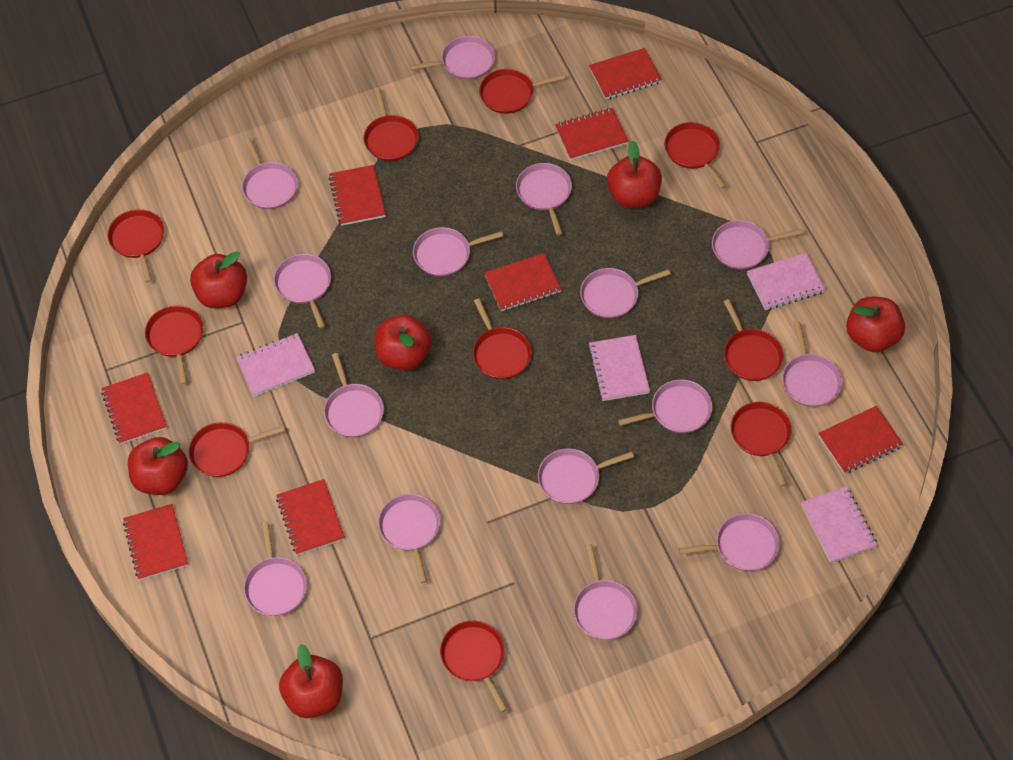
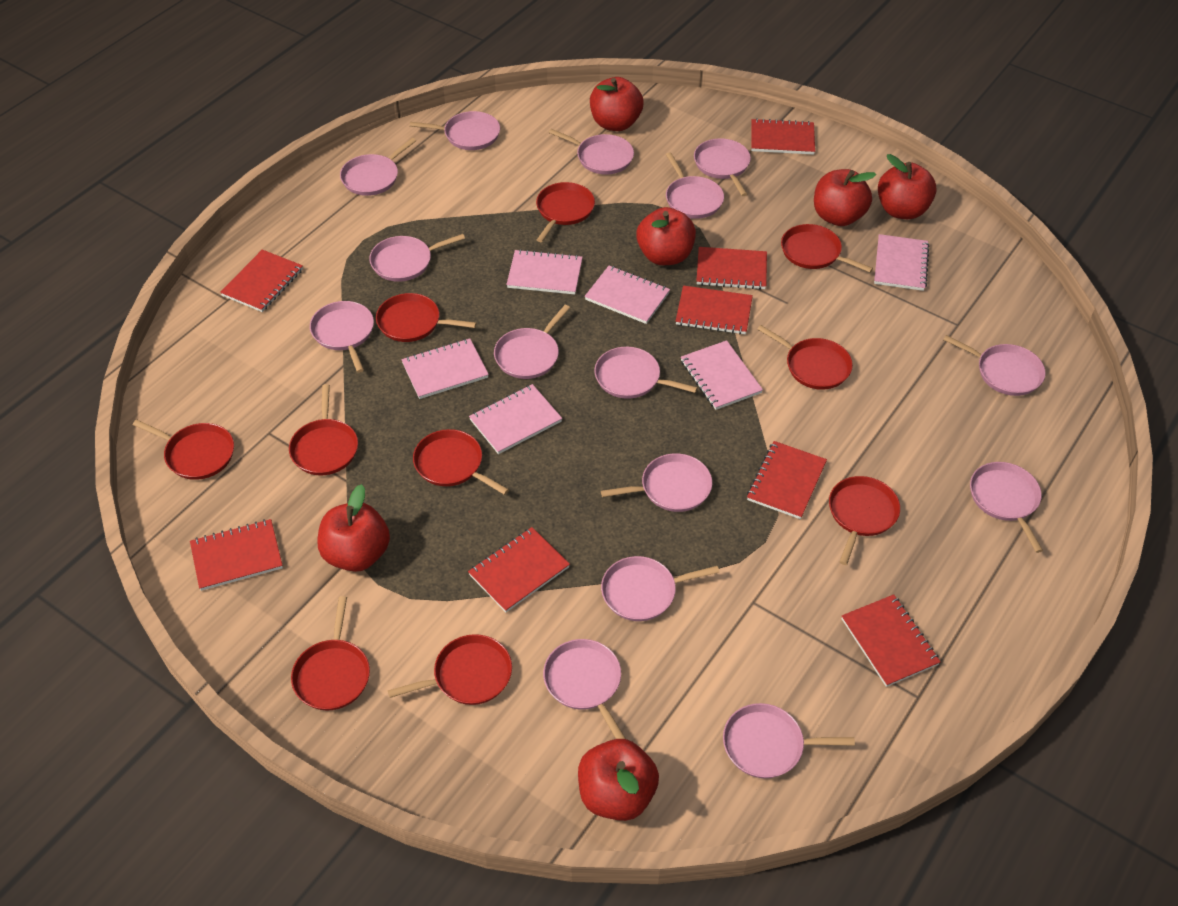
pink notebook: 4 -> 6

